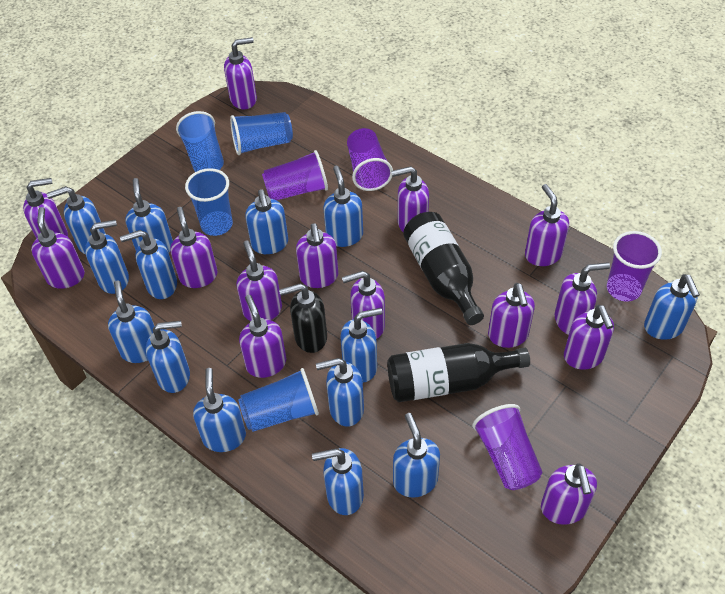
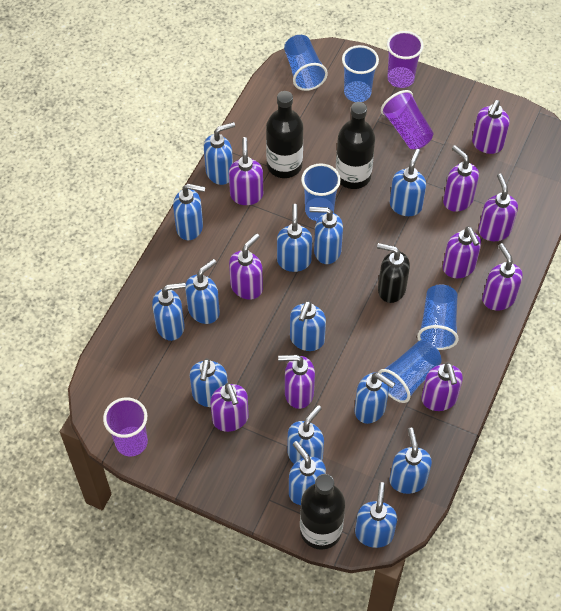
black bottle: 2 -> 3
blue cup: 4 -> 5
purple cup: 4 -> 3
purple soap dispenser: 14 -> 10

